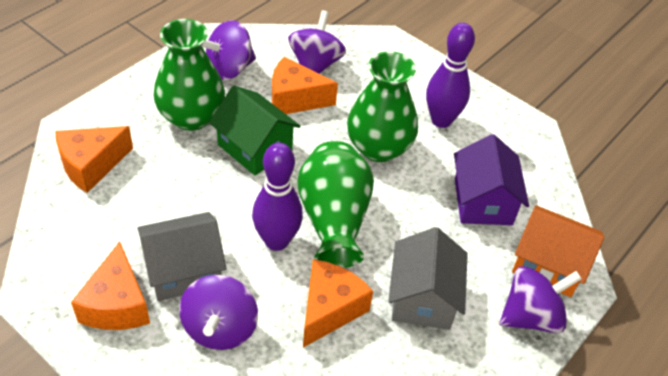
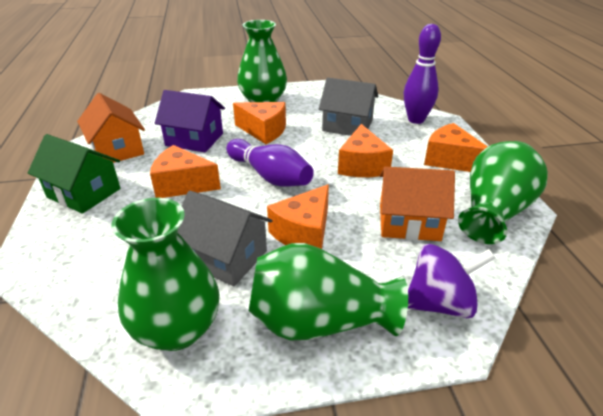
green vase: 3 -> 4
orange cheese: 4 -> 5
orange house: 1 -> 2
purple spinning top: 4 -> 1

